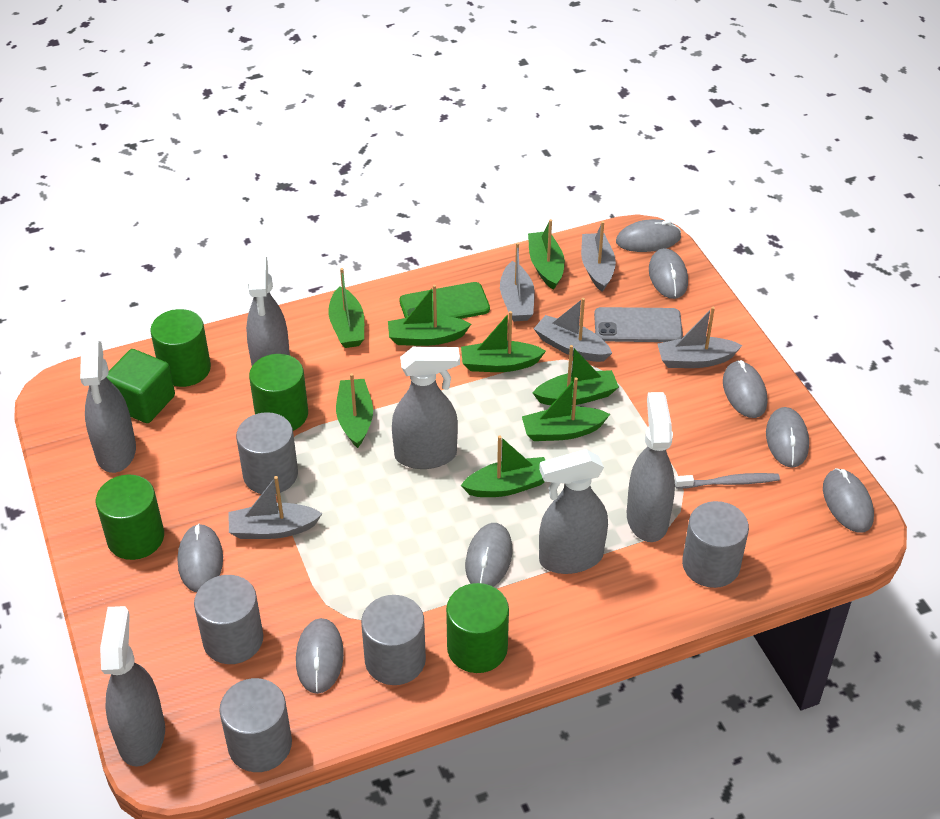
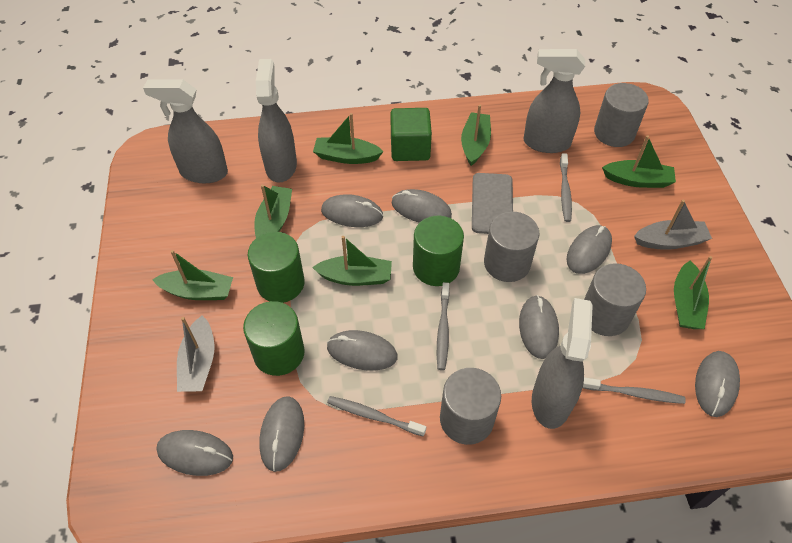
green boat: 8 -> 7
green cylinder: 4 -> 3
green phone: 1 -> 0
grey boat: 5 -> 2
grey cylinder: 5 -> 4
grey spray bottle: 6 -> 4
grey toothbrush: 1 -> 4

